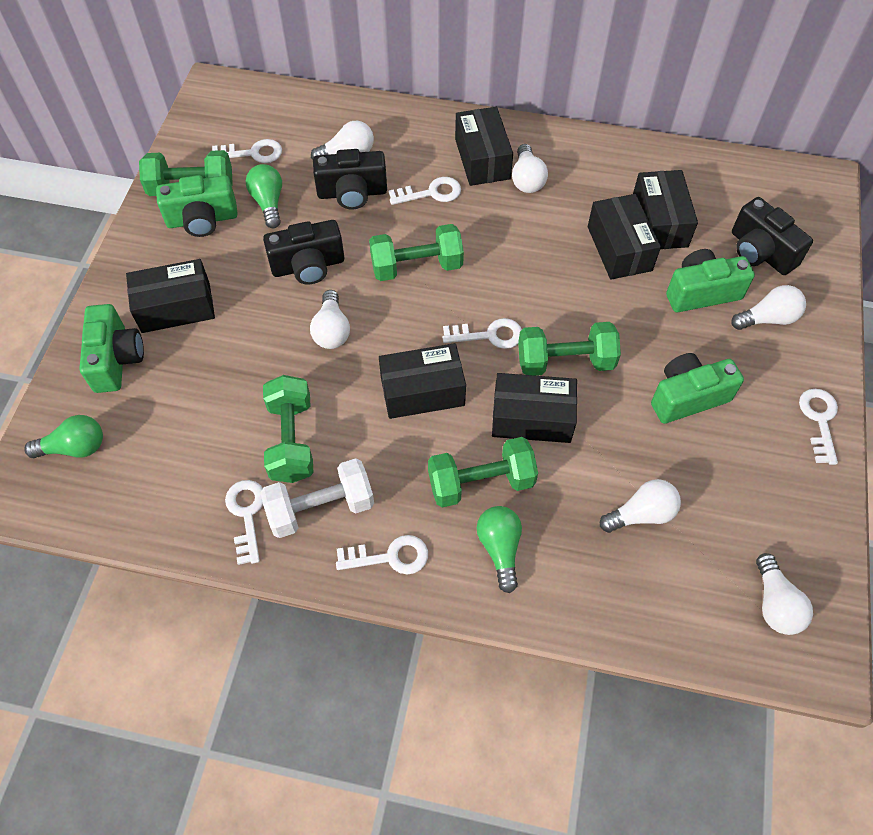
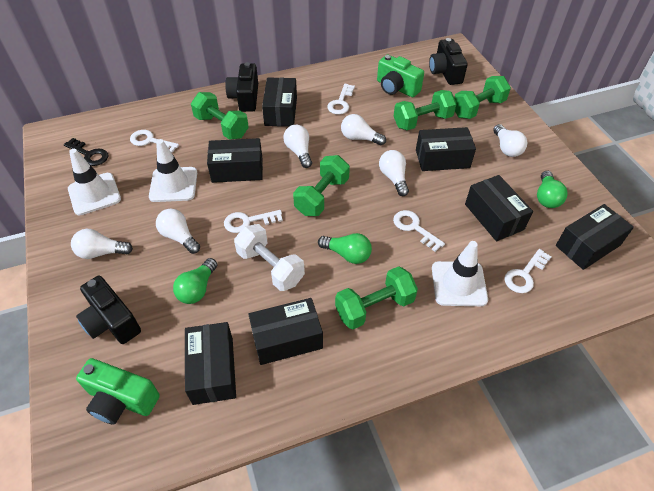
black box: 6 -> 7
black key: 0 -> 1
green camera: 4 -> 2
white key: 6 -> 5
white traffic cone: 0 -> 3

